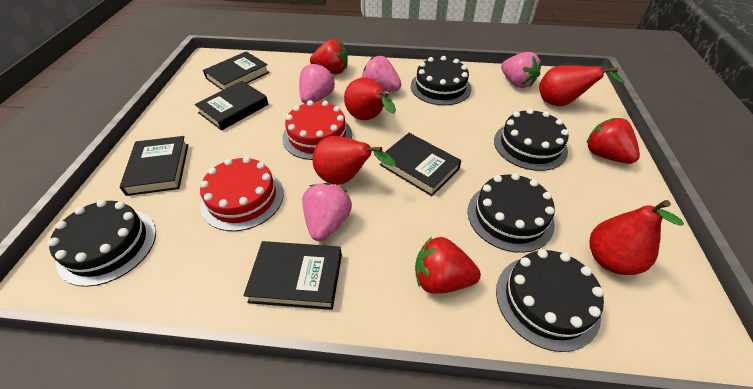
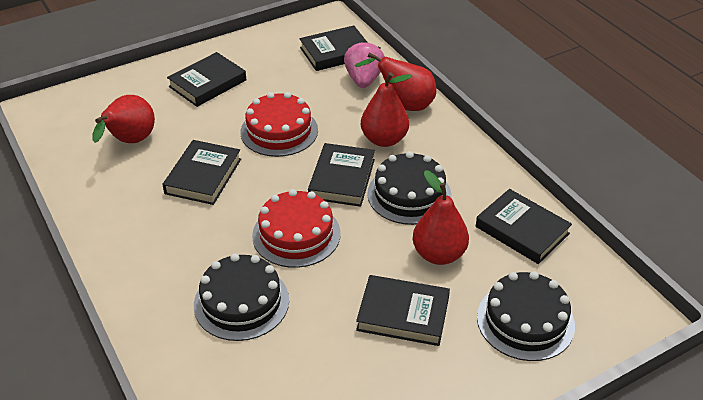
black book: 5 -> 6
black cake: 5 -> 3
pink strawberry: 4 -> 1
red strawberry: 3 -> 0

